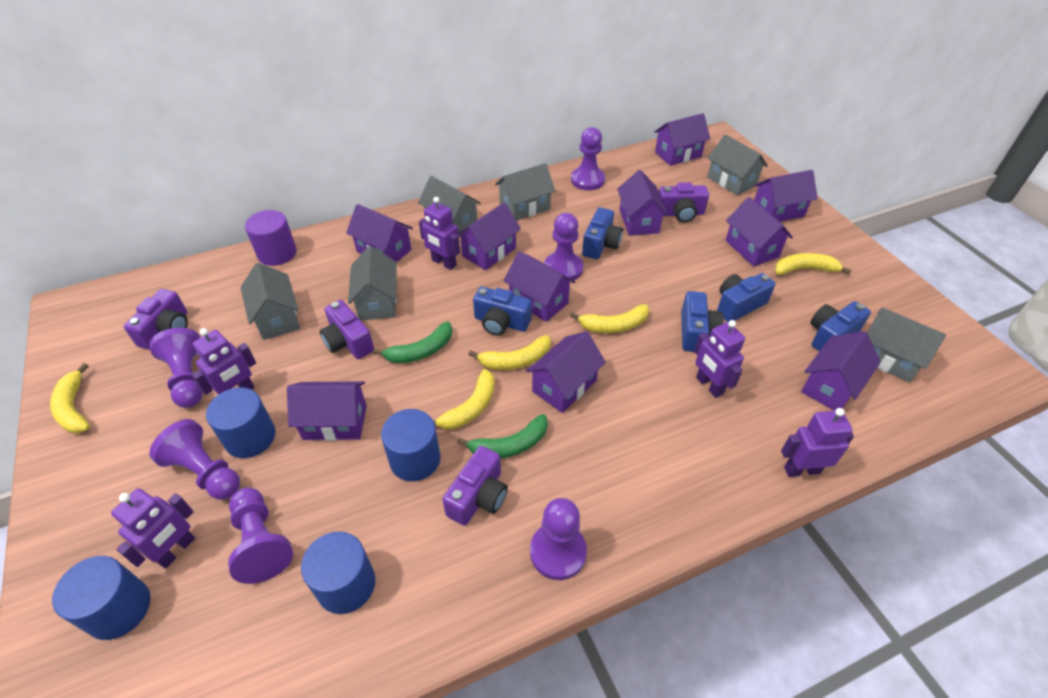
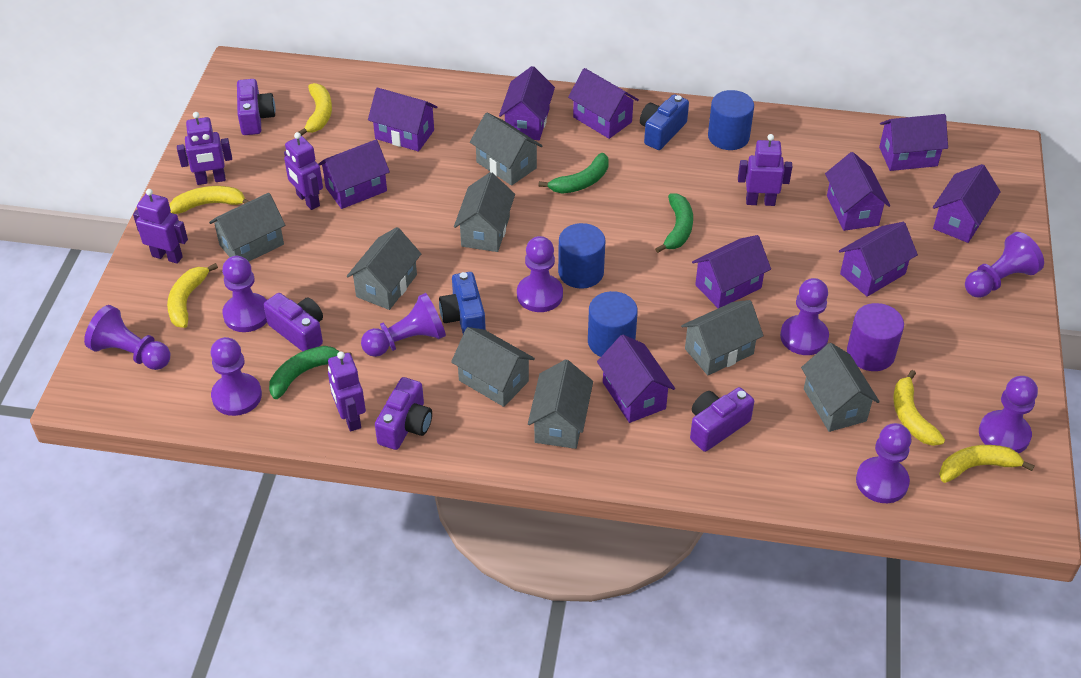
blue camera: 5 -> 2
blue cylinder: 4 -> 3
green banana: 2 -> 3
grey house: 6 -> 8
purple pawn: 6 -> 9

